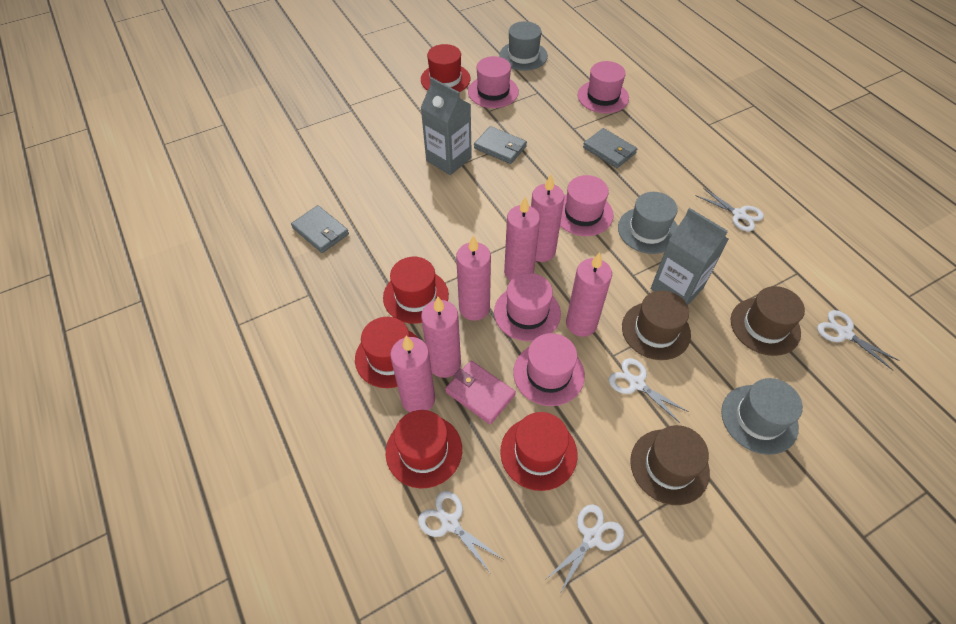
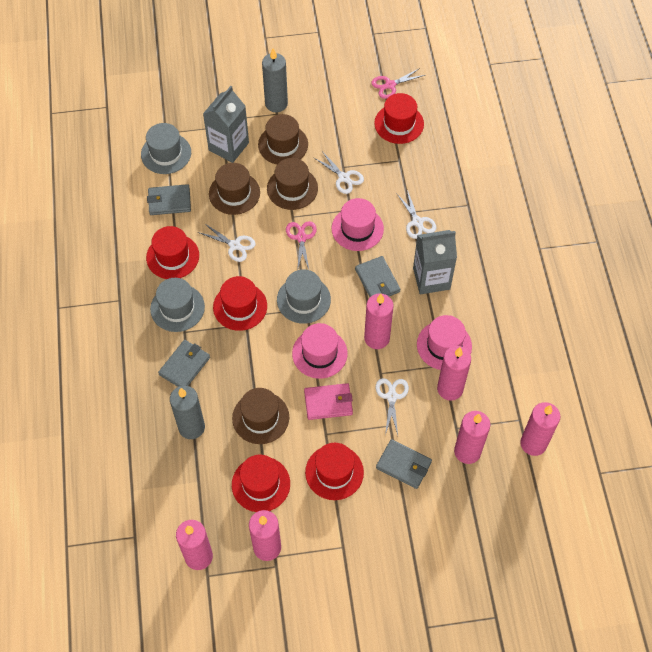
brown hat: 3 -> 4
grey candle: 0 -> 2
grey wallet: 3 -> 4
pink hat: 5 -> 3
pink scissors: 0 -> 2
white scissors: 5 -> 4

